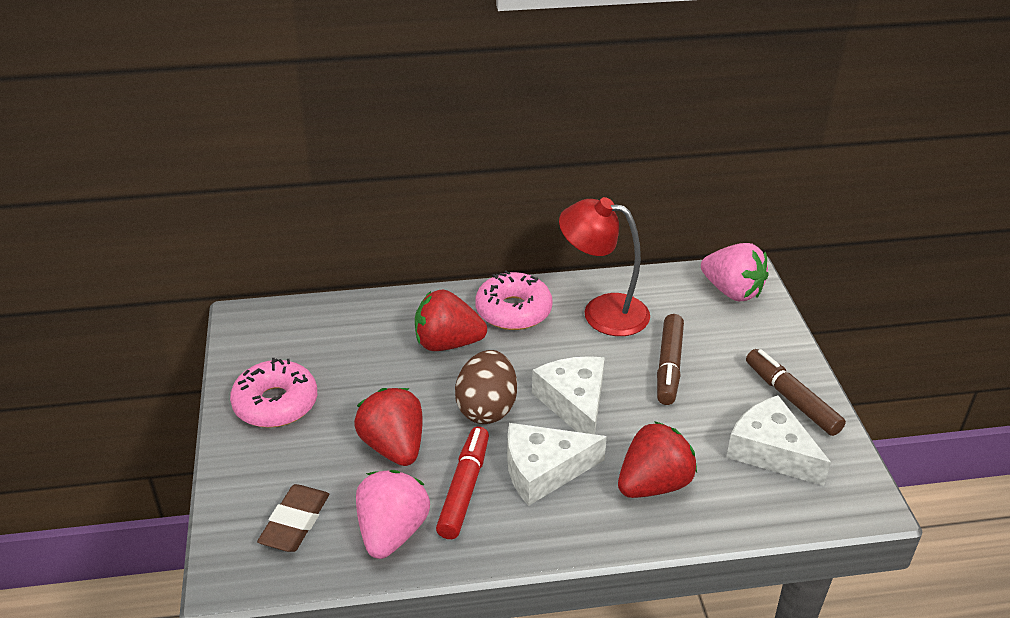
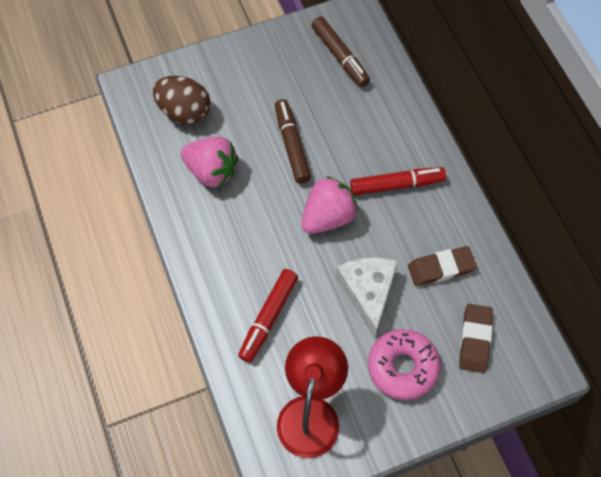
brown eraser: 1 -> 2
pink donut: 2 -> 1
red marker: 1 -> 2
red strawberry: 3 -> 0
white cheese: 3 -> 1

